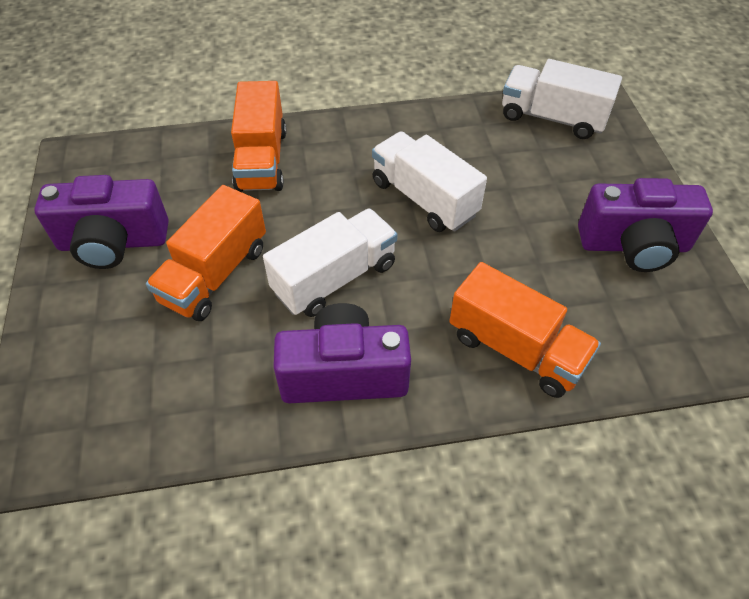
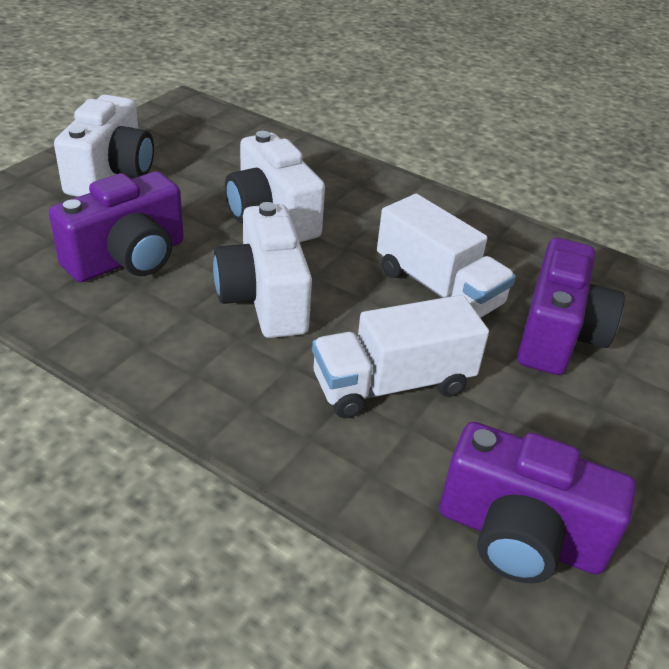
orange truck: 3 -> 0
white camera: 0 -> 3
white truck: 3 -> 2

